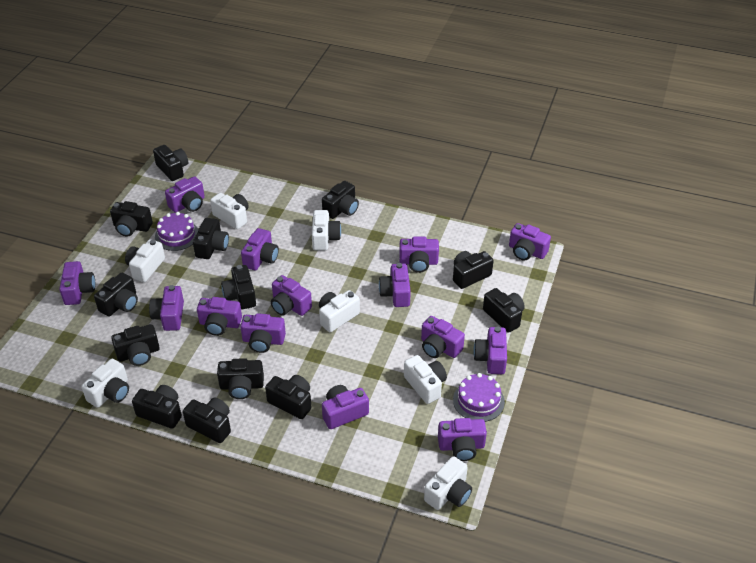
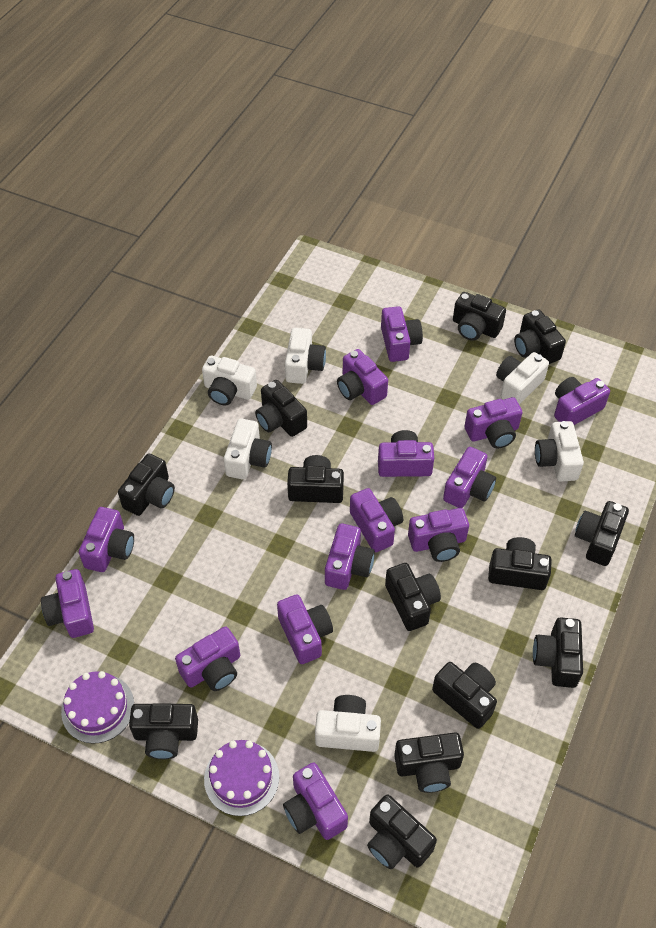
white camera: 7 -> 6

